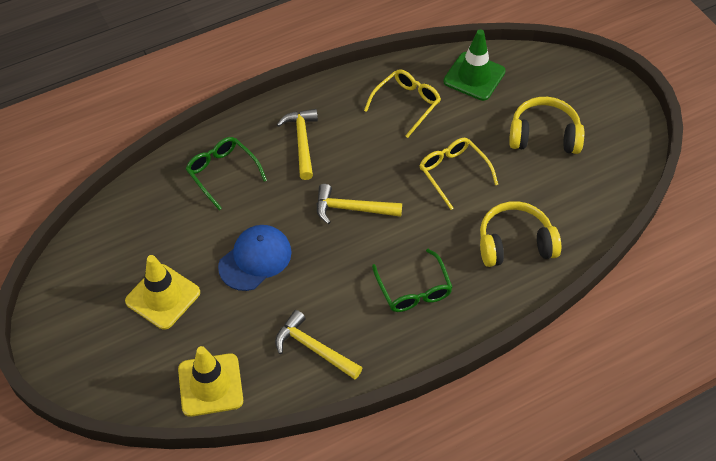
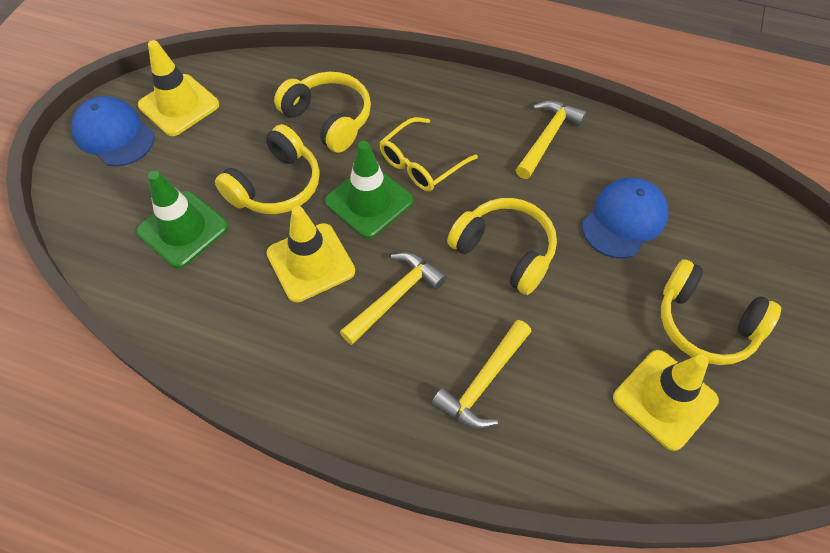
blue cap: 1 -> 2
green glasses: 2 -> 0
green traffic cone: 1 -> 2
yellow glasses: 2 -> 1
yellow headphones: 2 -> 4
yellow traffic cone: 2 -> 3

